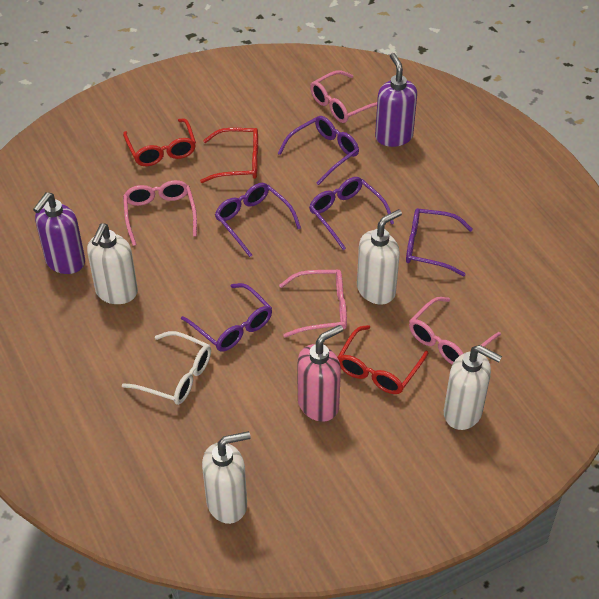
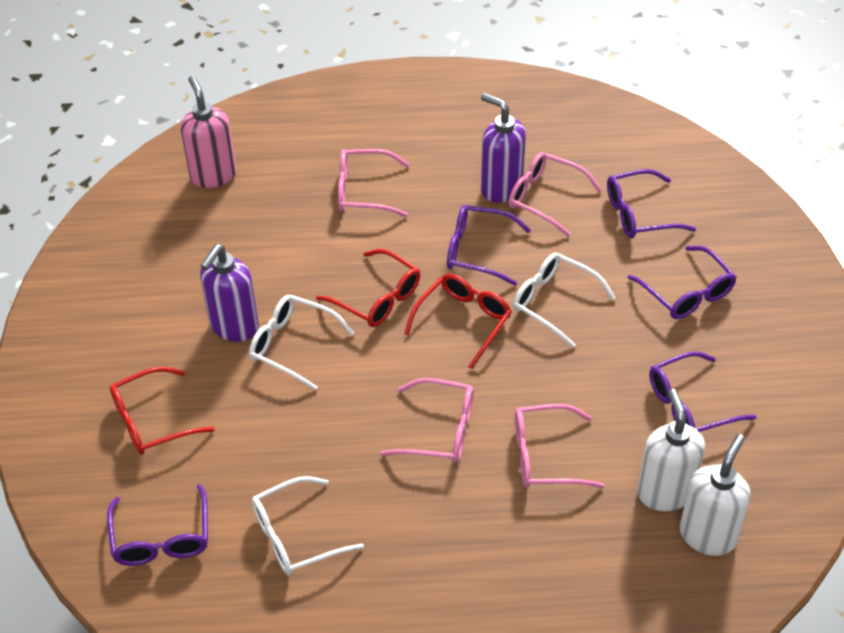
white glasses: 1 -> 3
white soap dispenser: 4 -> 2

